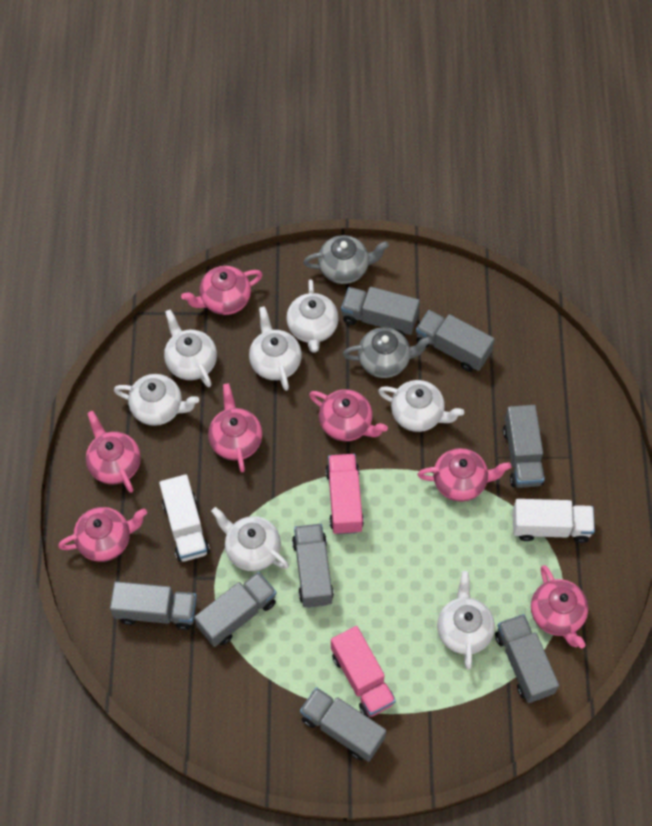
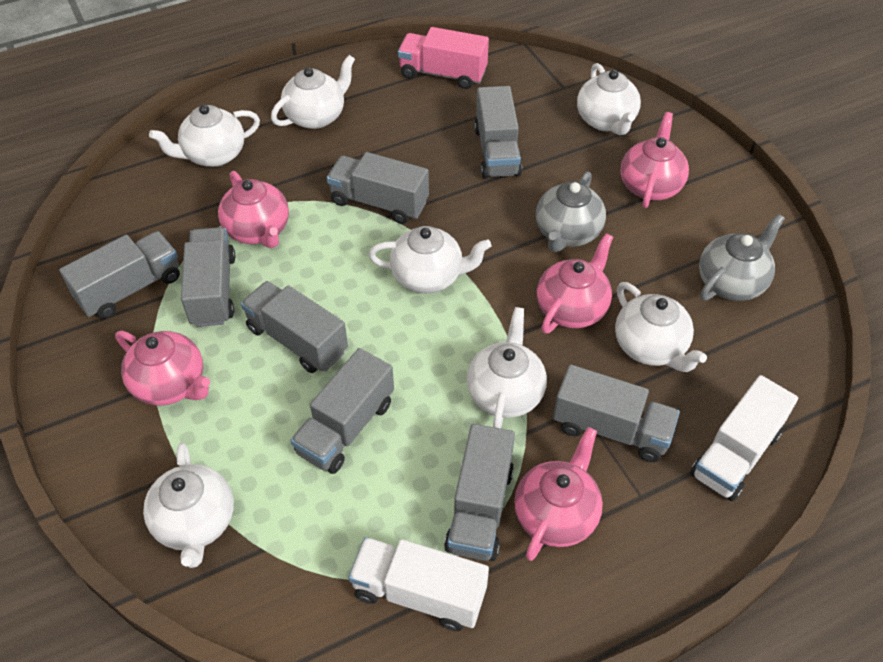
pink teapot: 7 -> 5
pink truck: 2 -> 1

